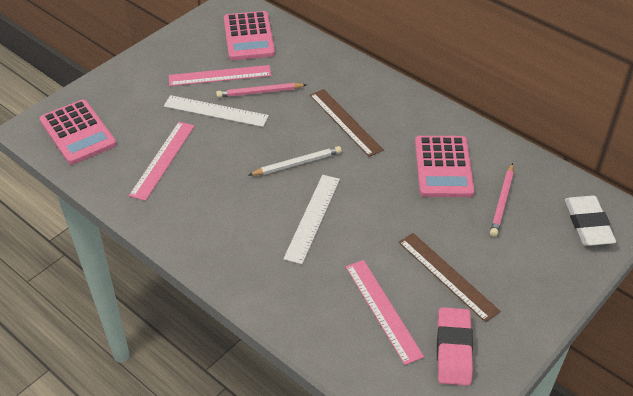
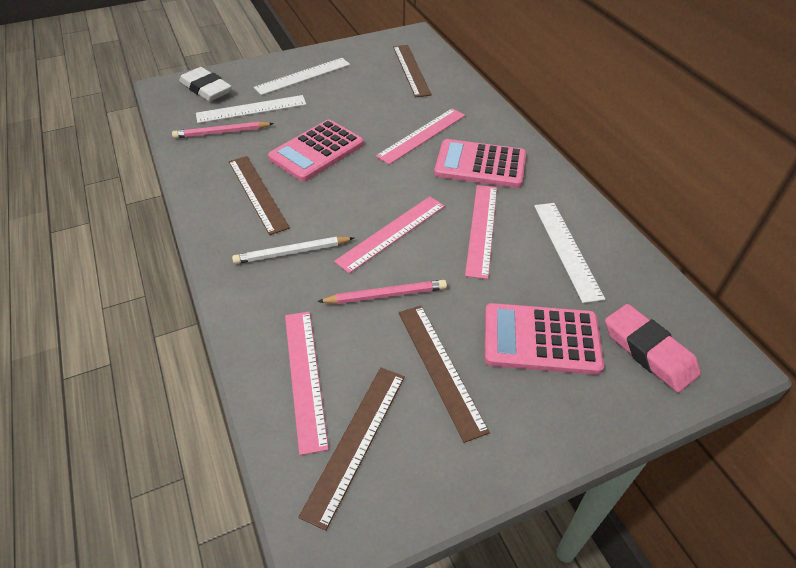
brown ruler: 2 -> 4
pink ruler: 3 -> 4
white ruler: 2 -> 3

